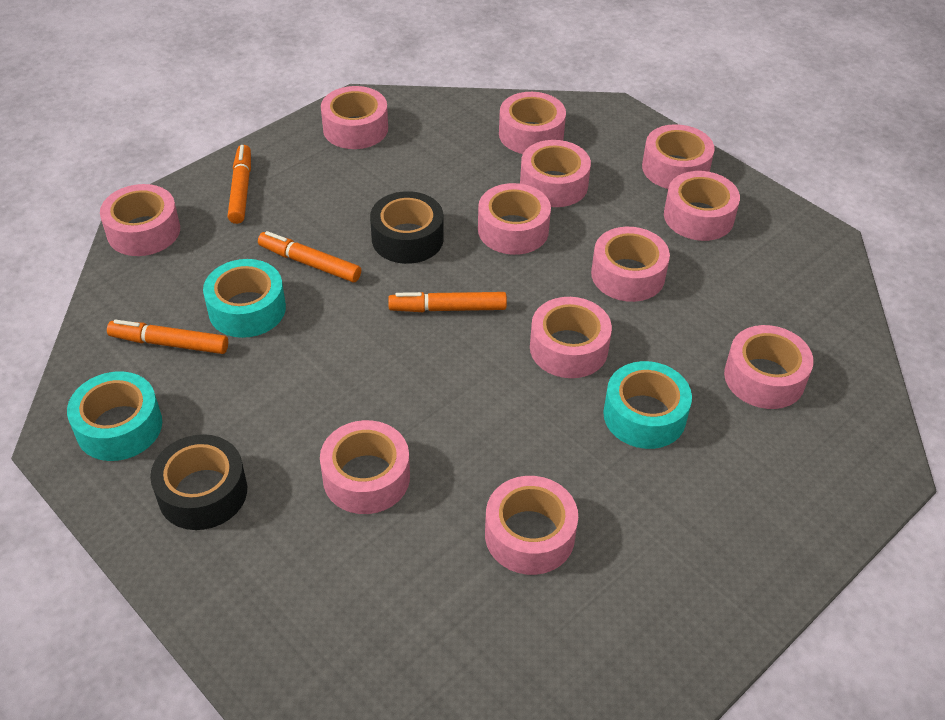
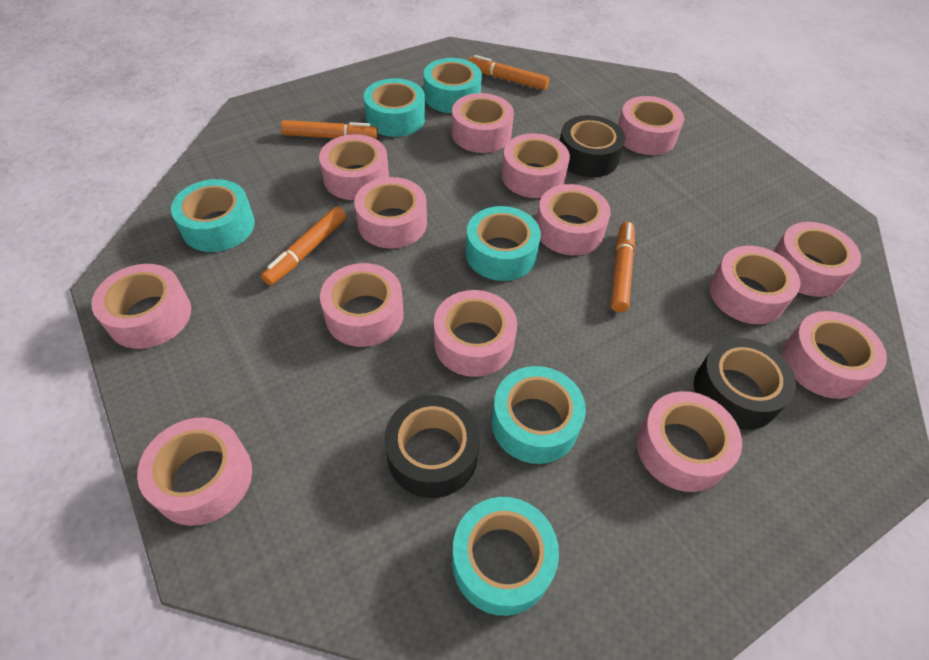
black tape: 2 -> 3
pink tape: 12 -> 14
turquoise tape: 3 -> 6

